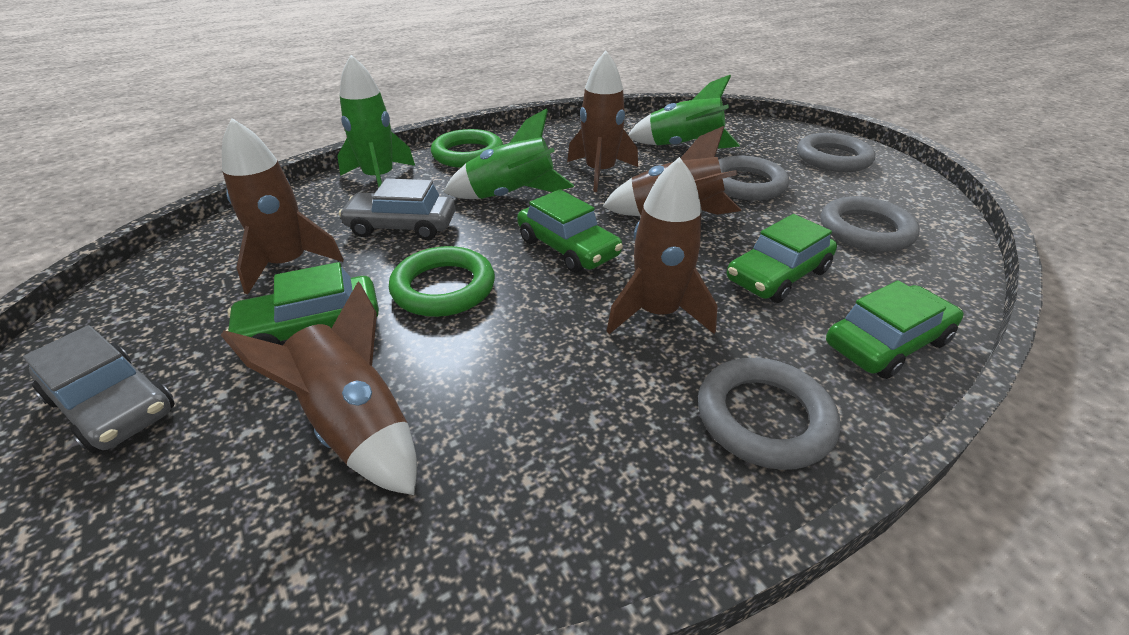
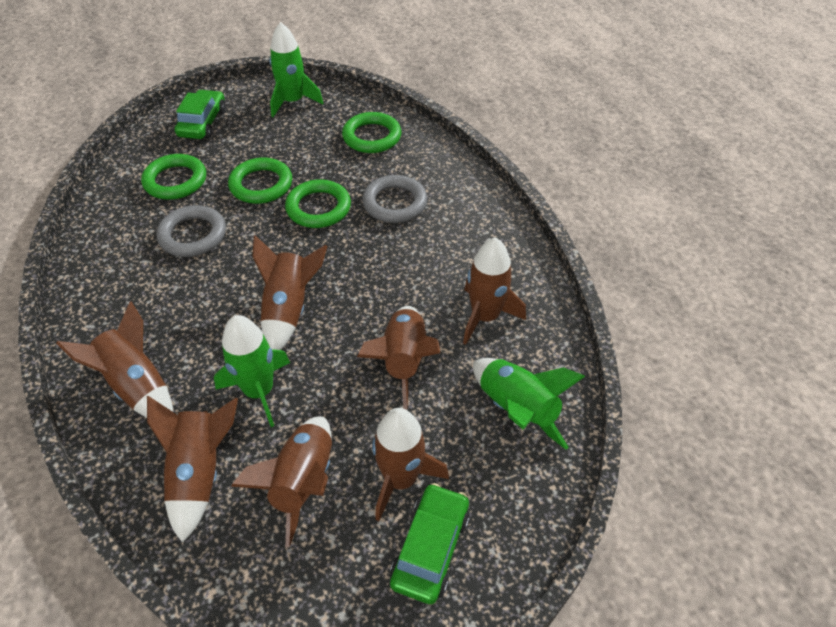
brown rocket: 5 -> 7
green car: 4 -> 2
green ring: 2 -> 4
grey car: 2 -> 0
grey ring: 4 -> 2

